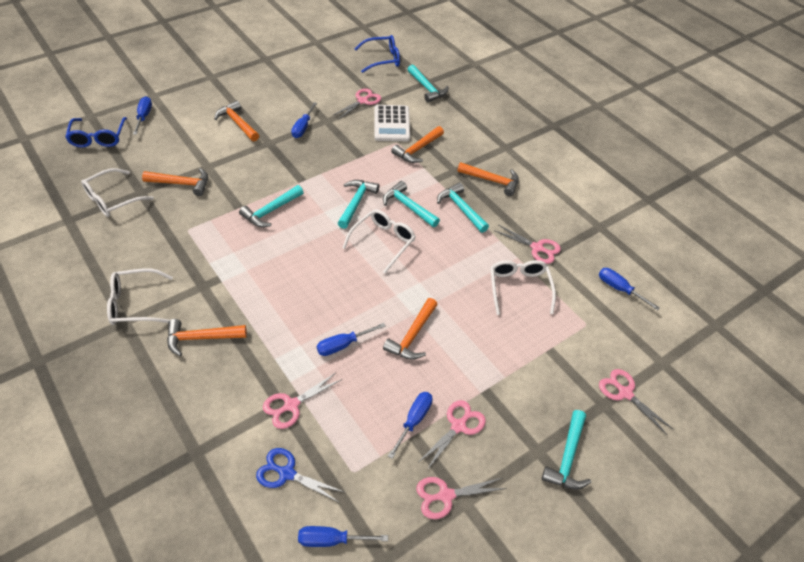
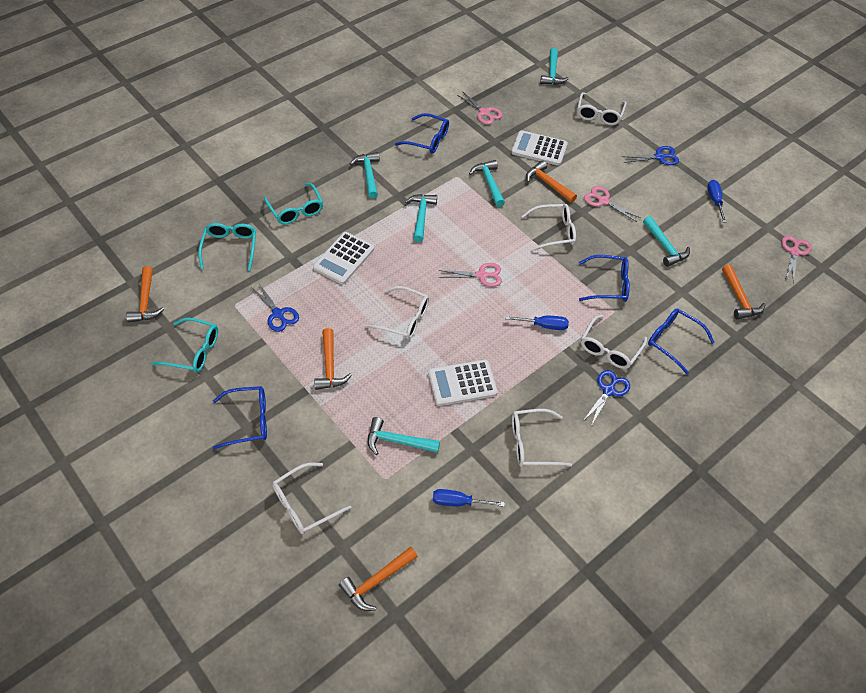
blue glasses: 2 -> 4
blue scissors: 1 -> 3
blue screwdriver: 6 -> 3
orange hammer: 6 -> 5
pink scissors: 6 -> 4
turquoise glasses: 0 -> 3
white calculator: 1 -> 3
white glasses: 4 -> 6

